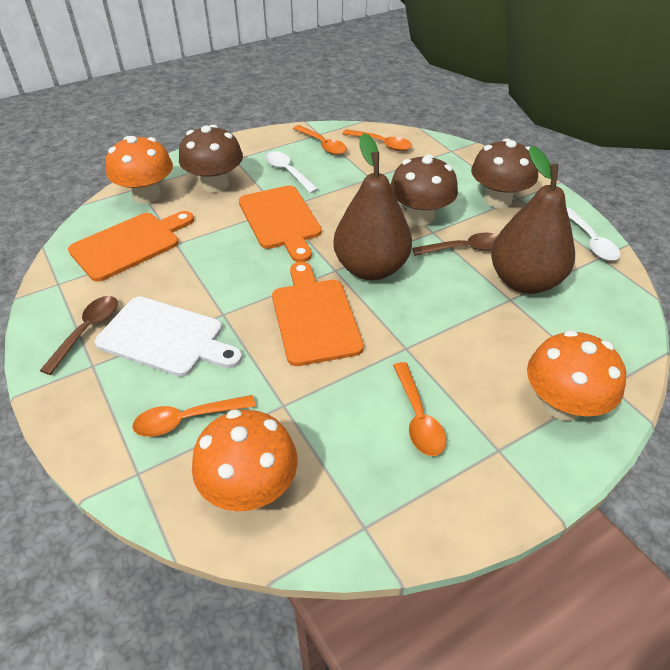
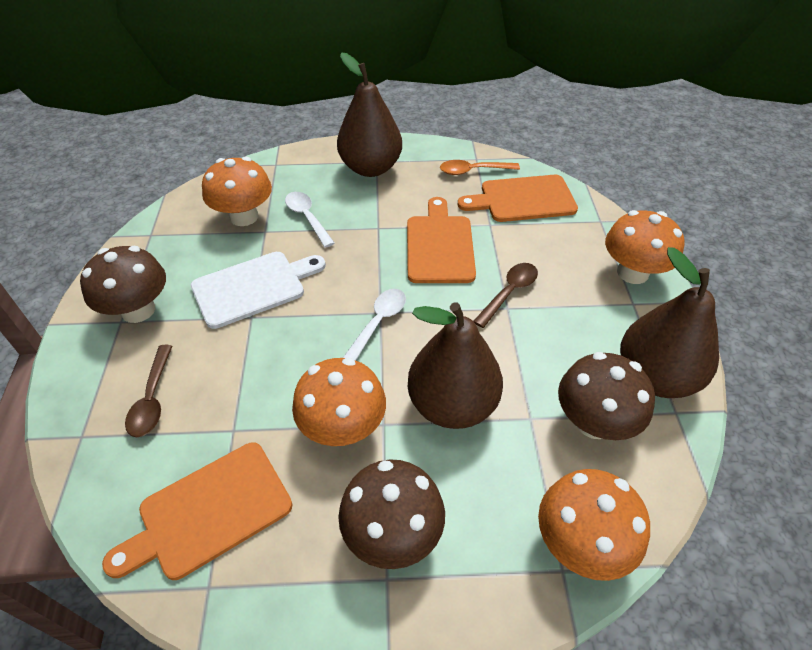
brown pear: 2 -> 3
orange mushroom: 3 -> 4
orange spoon: 4 -> 1

